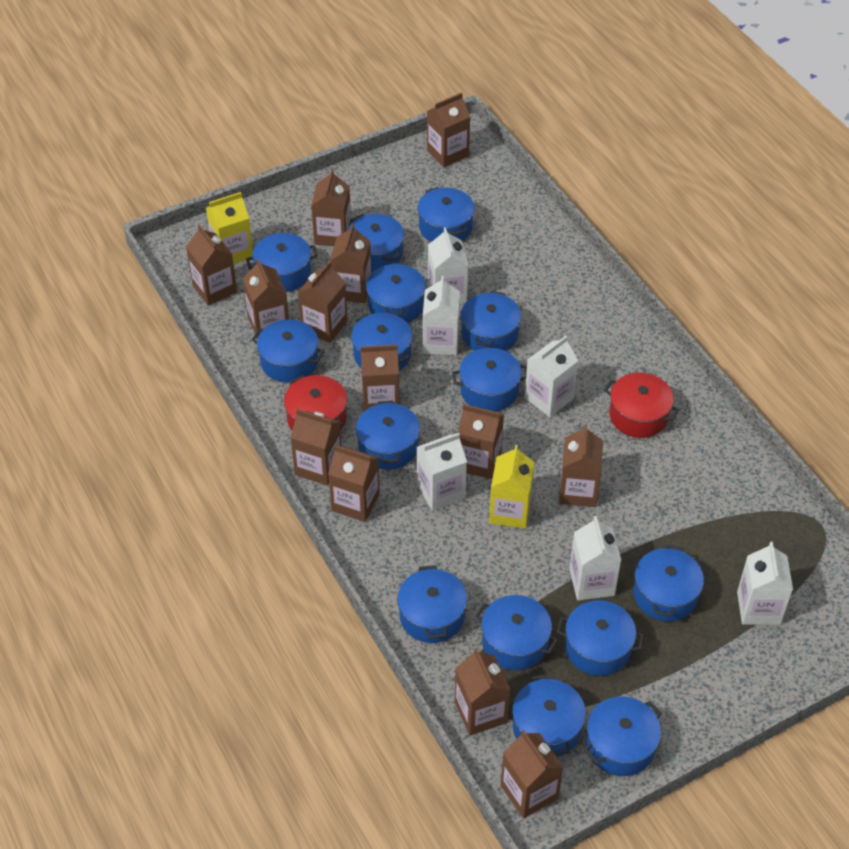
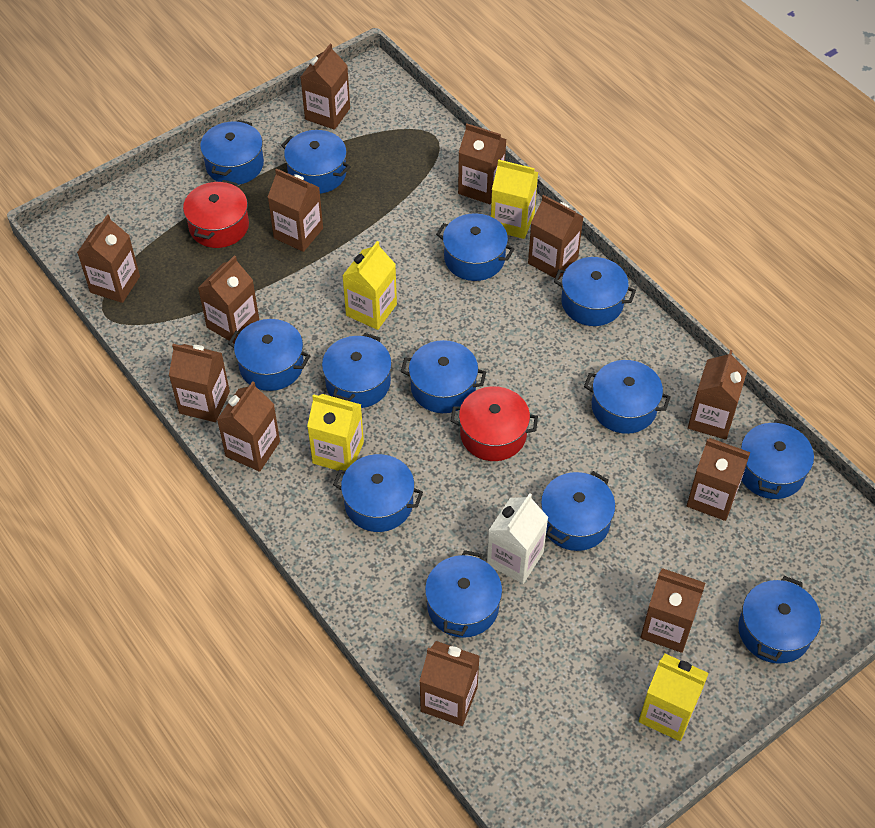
blue pot: 15 -> 13
brown carton: 13 -> 12
white carton: 6 -> 1
yellow carton: 2 -> 4

